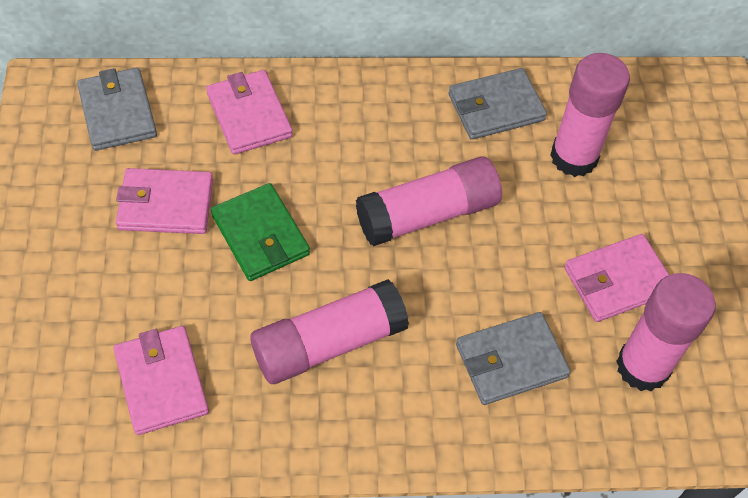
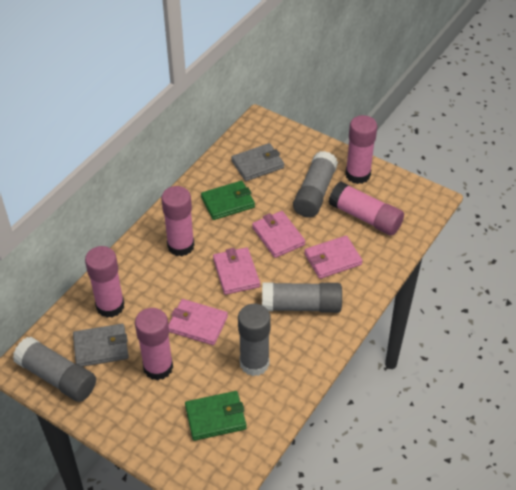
green wallet: 1 -> 2
grey glue stick: 0 -> 4
grey wallet: 3 -> 2
pink glue stick: 4 -> 5

